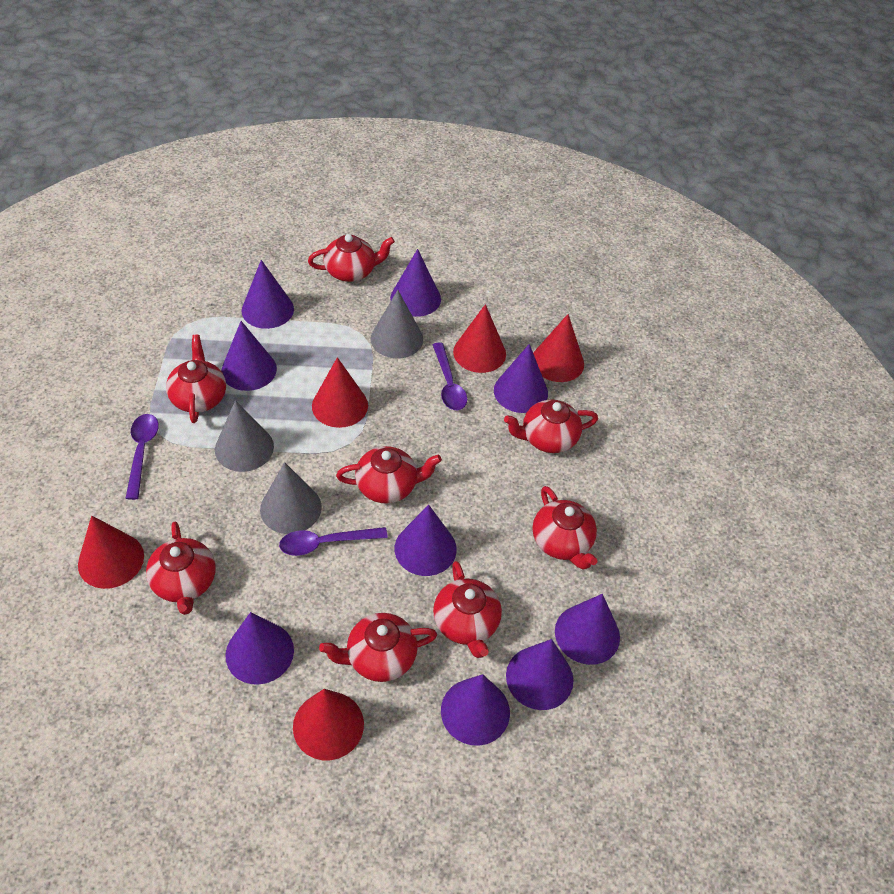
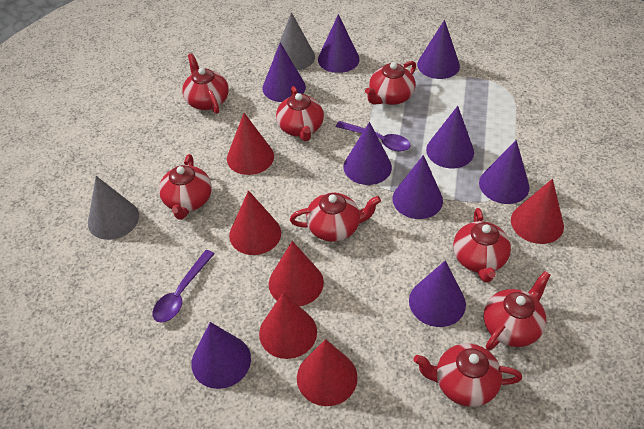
grey cone: 3 -> 2
purple spoon: 3 -> 2
red cone: 5 -> 6

